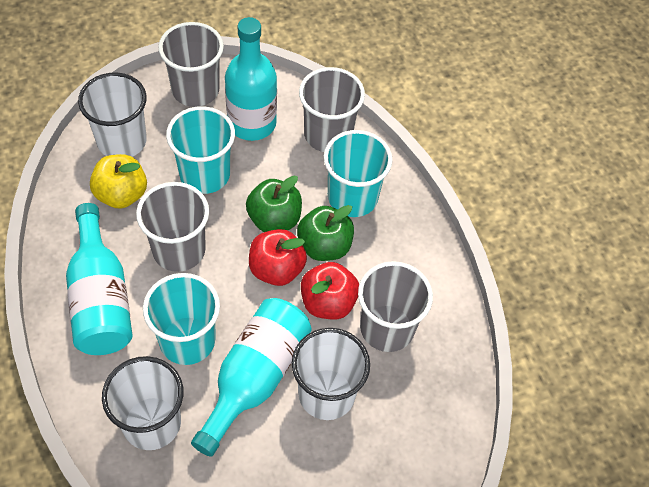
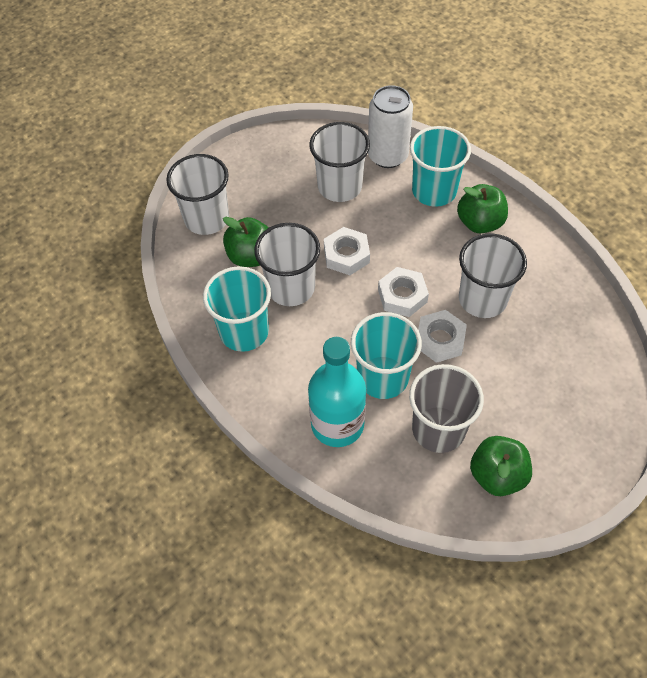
green apple: 2 -> 3
grey cup: 4 -> 1
red apple: 2 -> 0
turquoise bottle: 3 -> 1
white can: 0 -> 1
white cup: 3 -> 4
white nut: 0 -> 3
yellow apple: 1 -> 0

